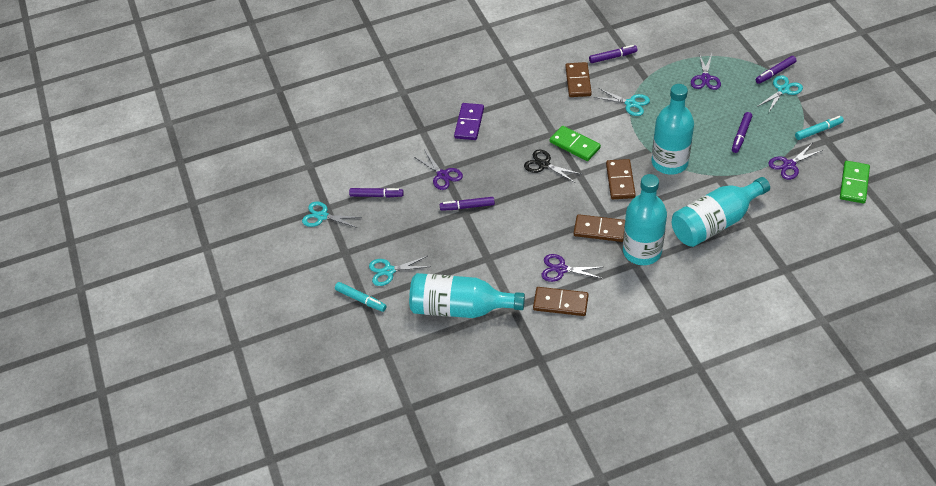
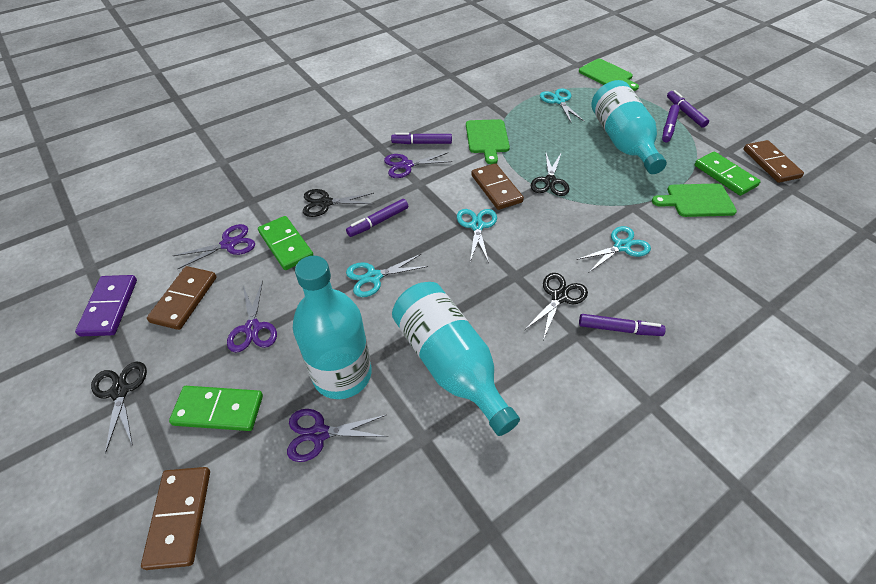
black scissors: 1 -> 4
green cutting board: 0 -> 3
green domino: 2 -> 3
turquoise bottle: 4 -> 3
turquoise marker: 2 -> 0

